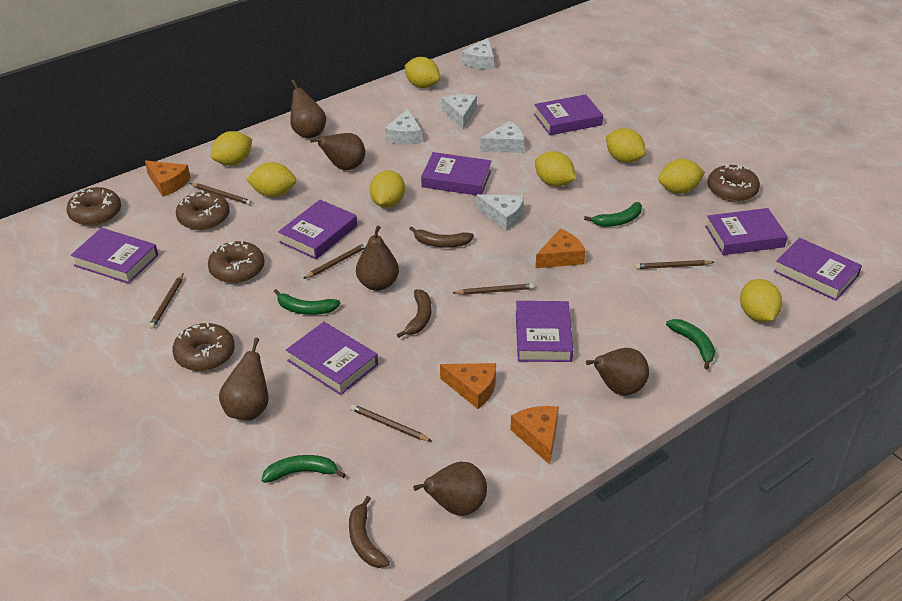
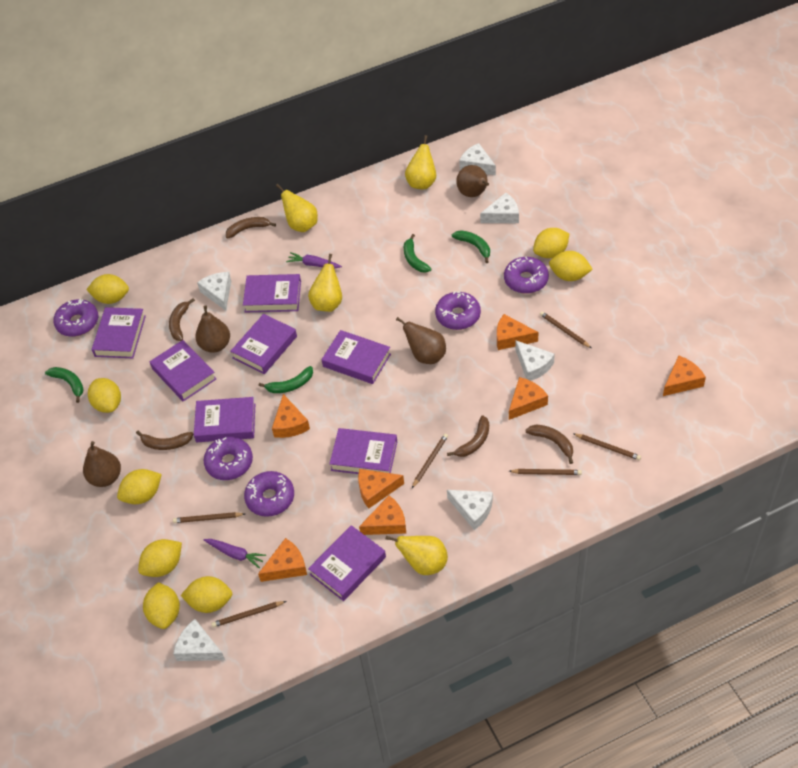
brown banana: 3 -> 5
brown donut: 5 -> 0
brown pear: 6 -> 4
orange cheese: 4 -> 7
purple carrot: 0 -> 2
purple donut: 0 -> 5
white cheese: 5 -> 6
yellow pear: 0 -> 4

